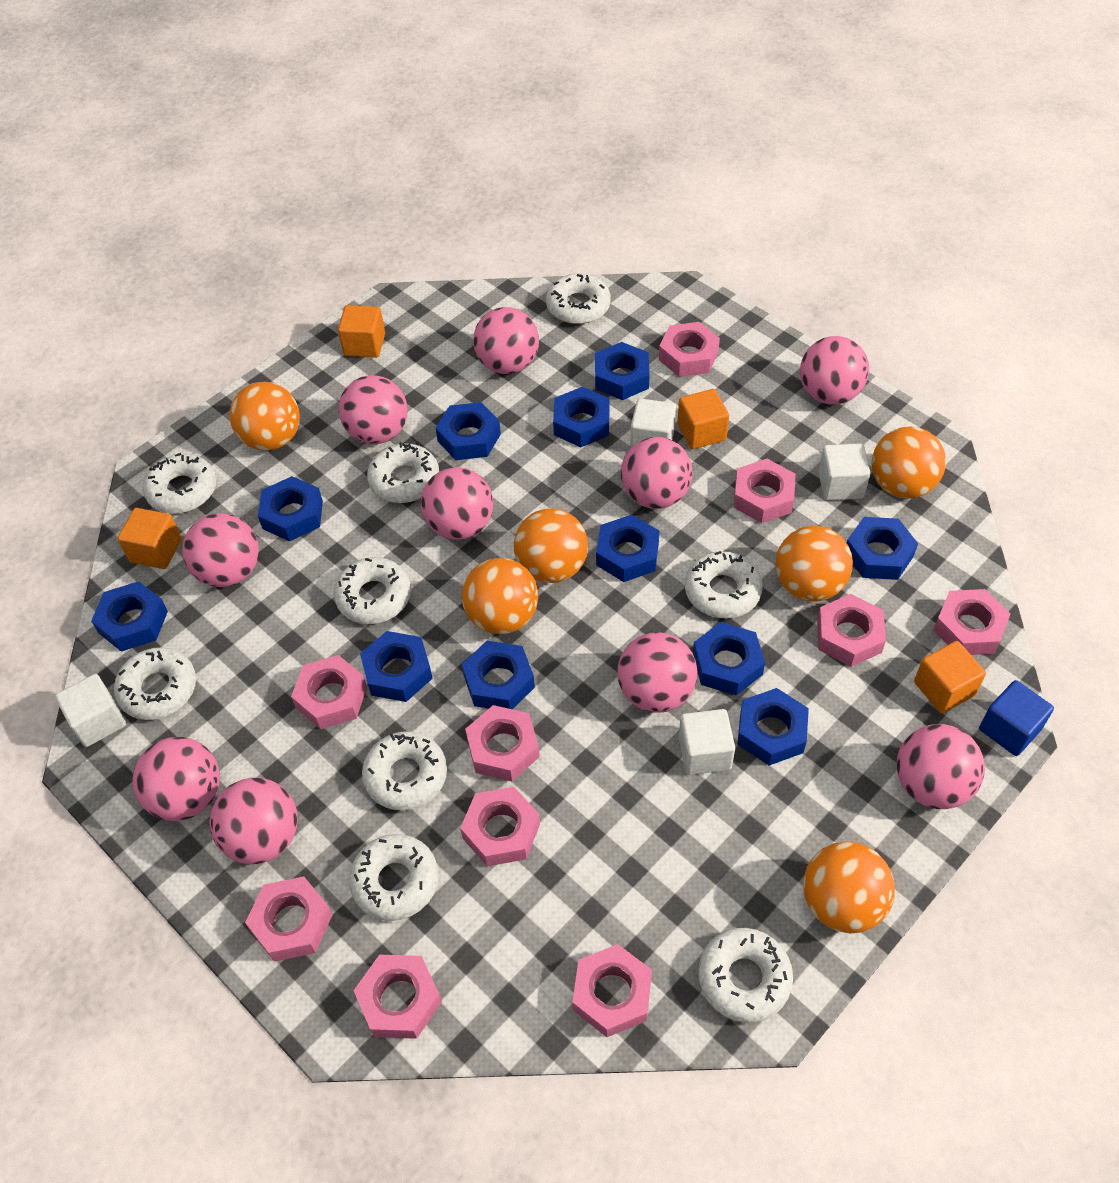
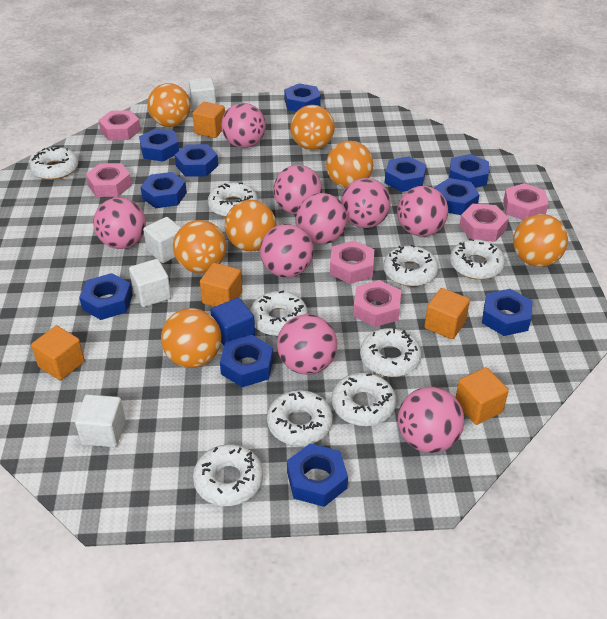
orange ball: 6 -> 7
orange cube: 4 -> 5
pink ball: 10 -> 9
pink nut: 10 -> 6

